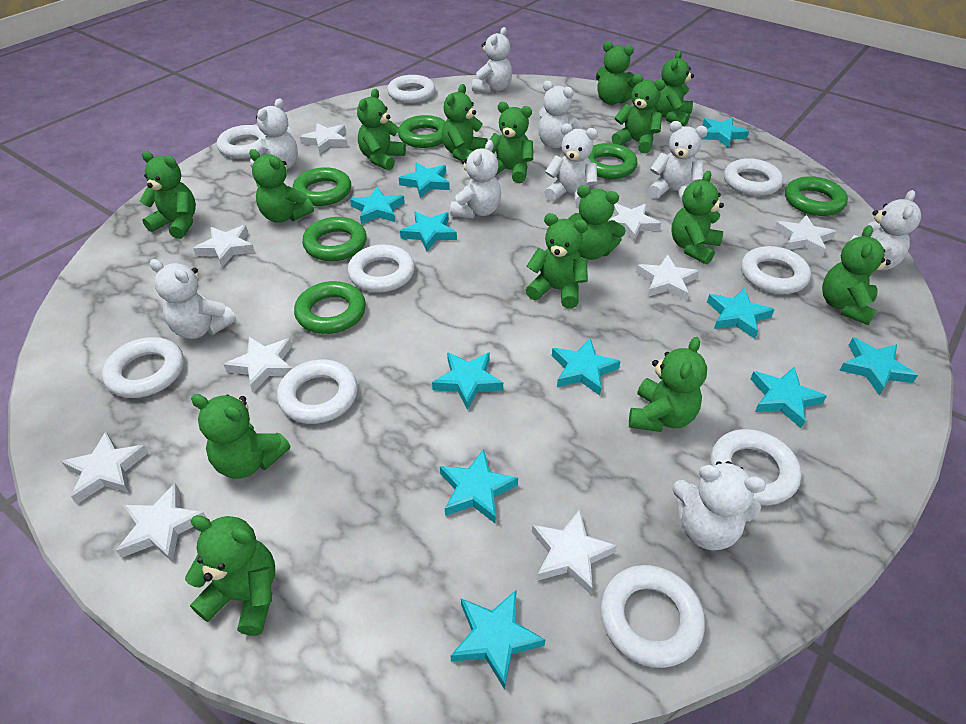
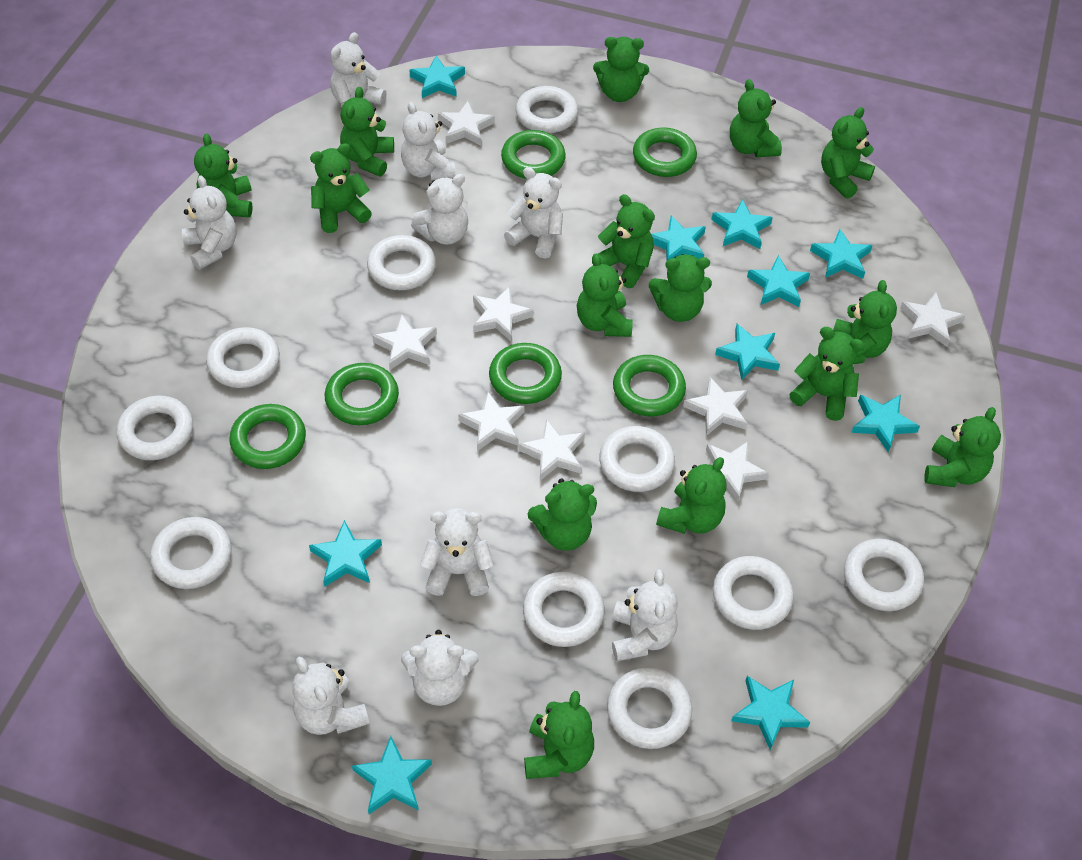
turquoise star: 11 -> 10
white ring: 9 -> 10
white star: 9 -> 8

